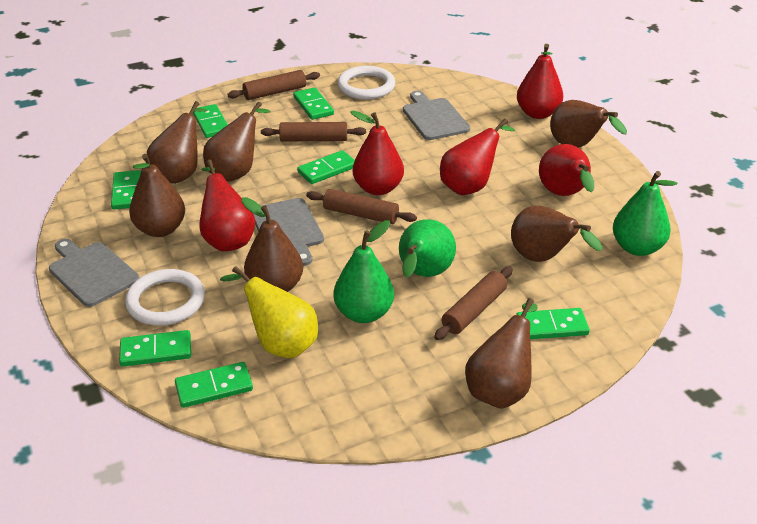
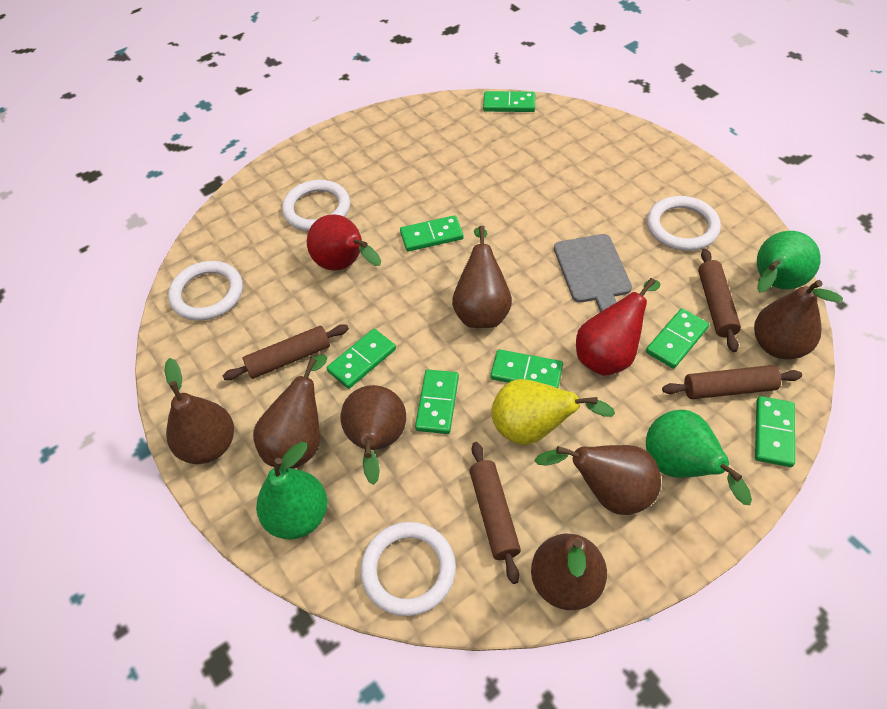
grey cutting board: 3 -> 1
red pear: 5 -> 2
white ring: 2 -> 4

